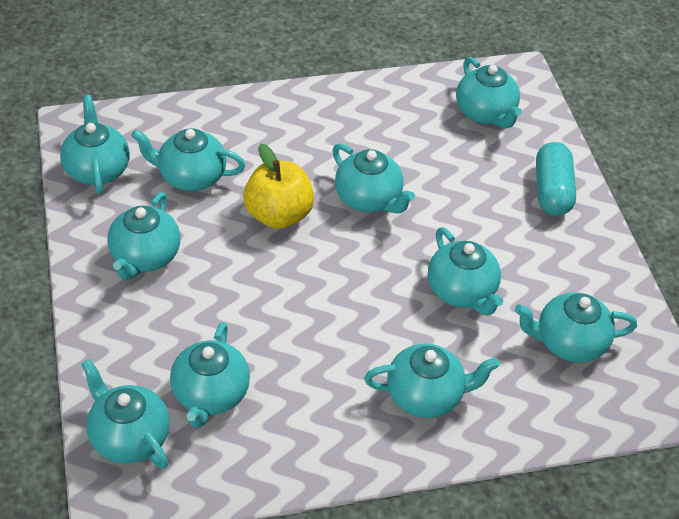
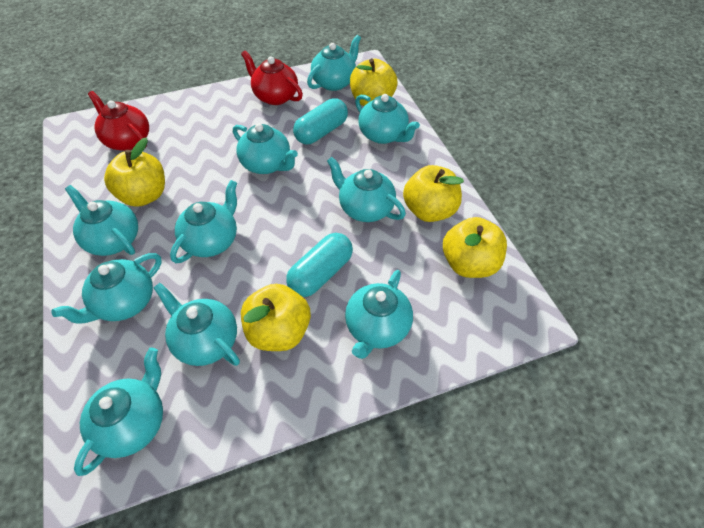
red teapot: 0 -> 2
turquoise capsule: 1 -> 2
yellow apple: 1 -> 5

